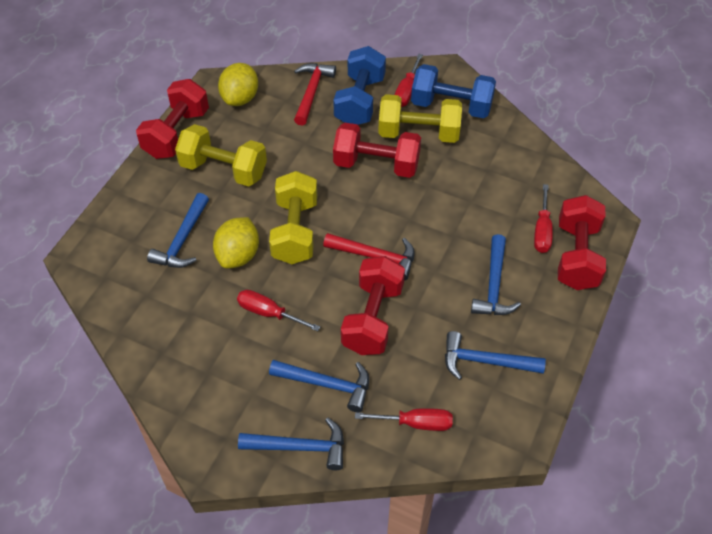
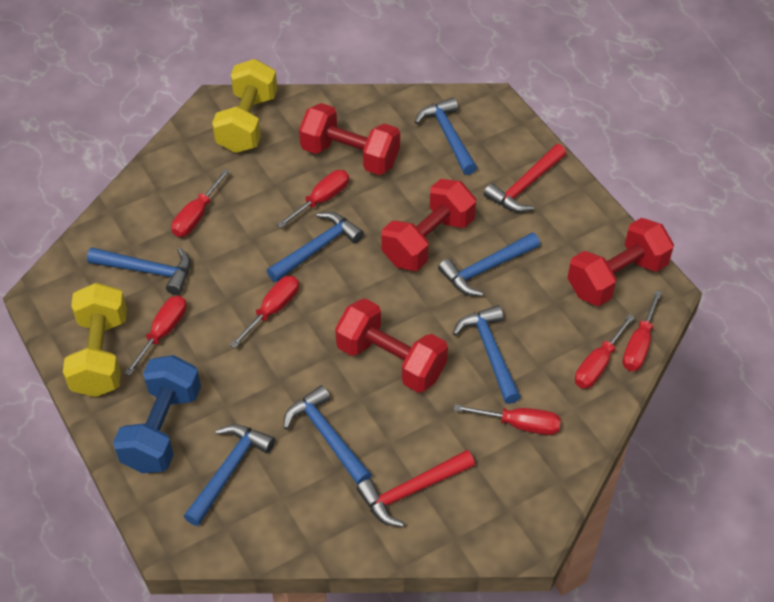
blue dumbbell: 2 -> 1
blue hammer: 5 -> 7
red screwdriver: 4 -> 7
yellow dumbbell: 3 -> 2
yellow lemon: 2 -> 0

